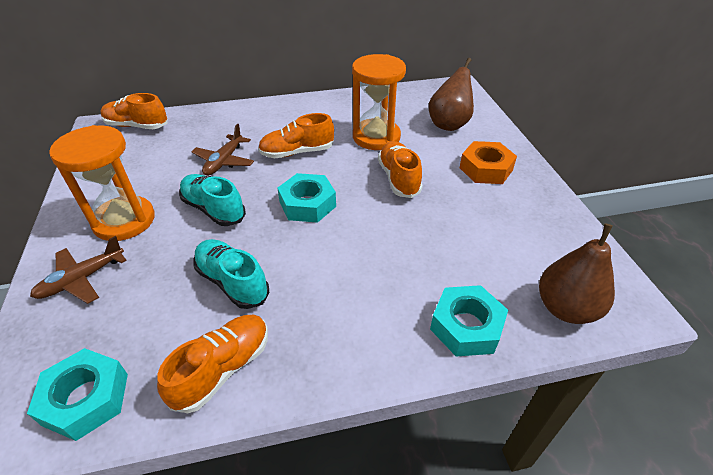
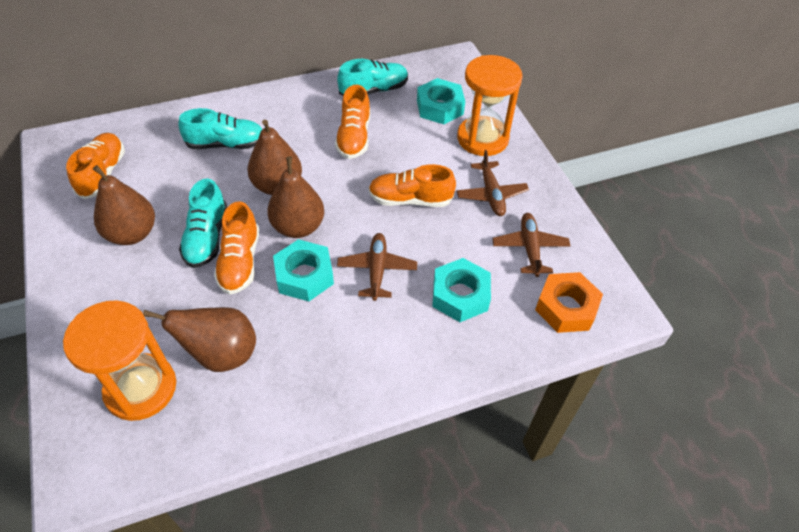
brown pear: 2 -> 4
brown plane: 2 -> 3
turquoise shoe: 2 -> 3

